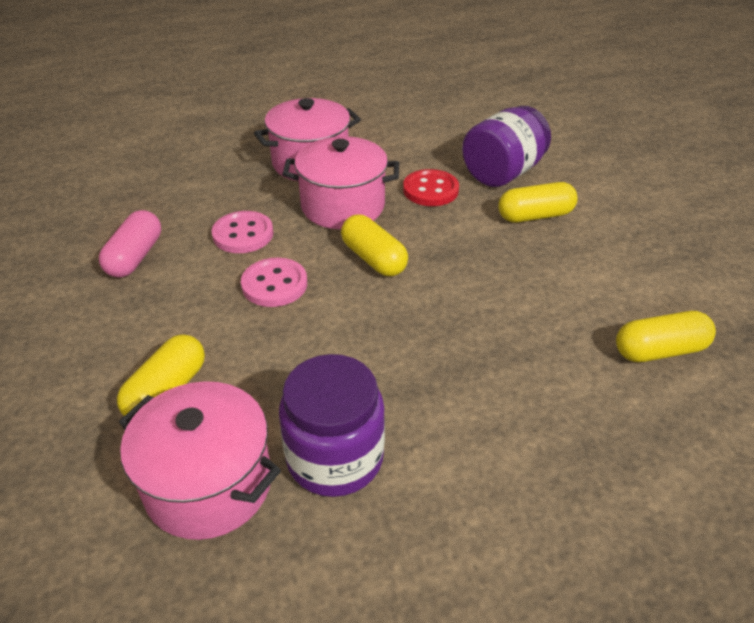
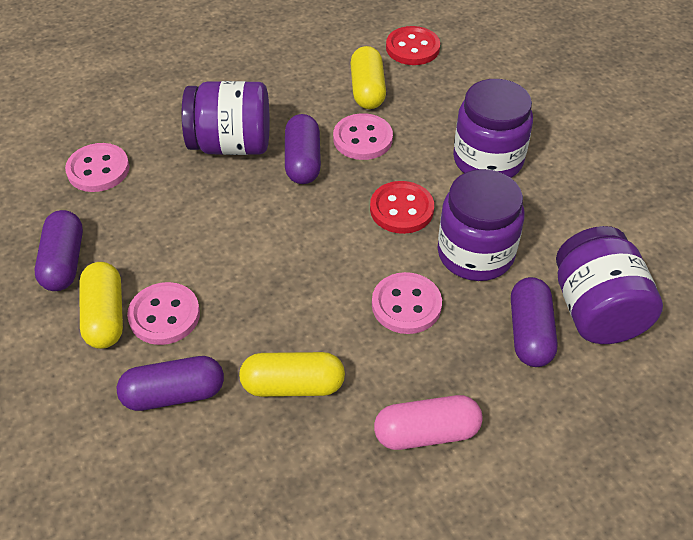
pink button: 2 -> 4
pink pot: 3 -> 0
purple capsule: 0 -> 4
purple jar: 2 -> 4
red button: 1 -> 2
yellow capsule: 4 -> 3

